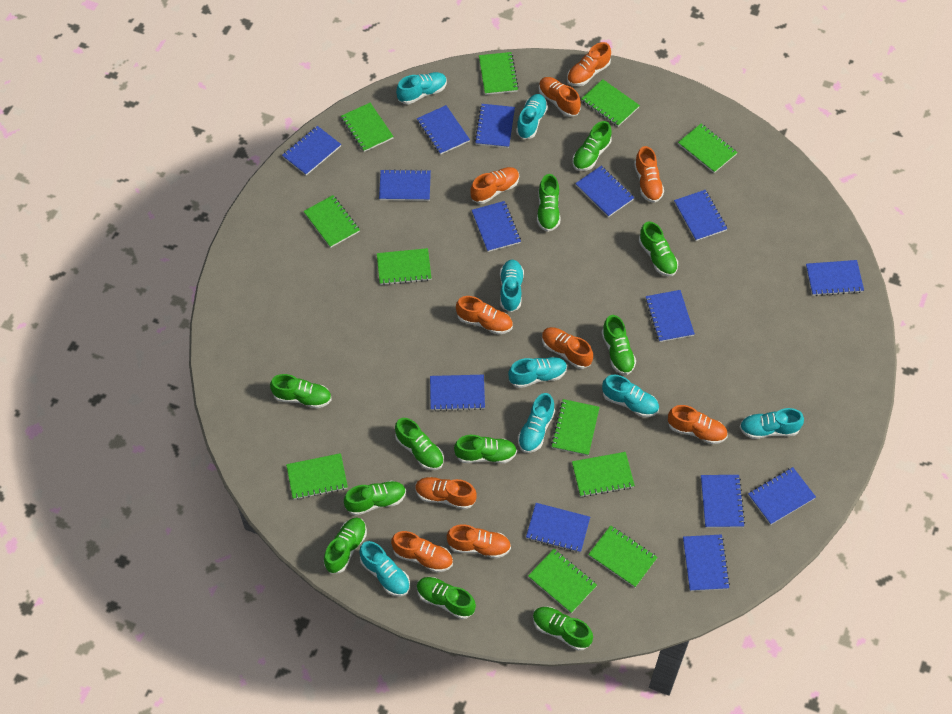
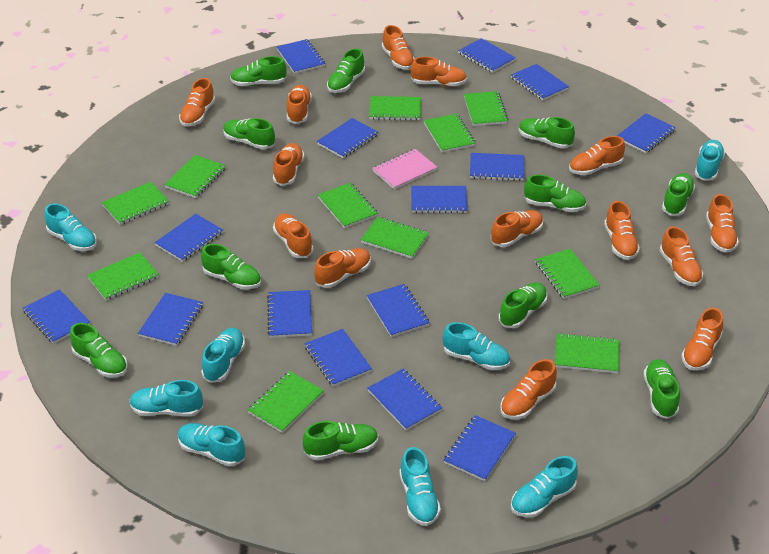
blue notebook: 14 -> 15
orange shoe: 10 -> 14
pink notebook: 0 -> 1

